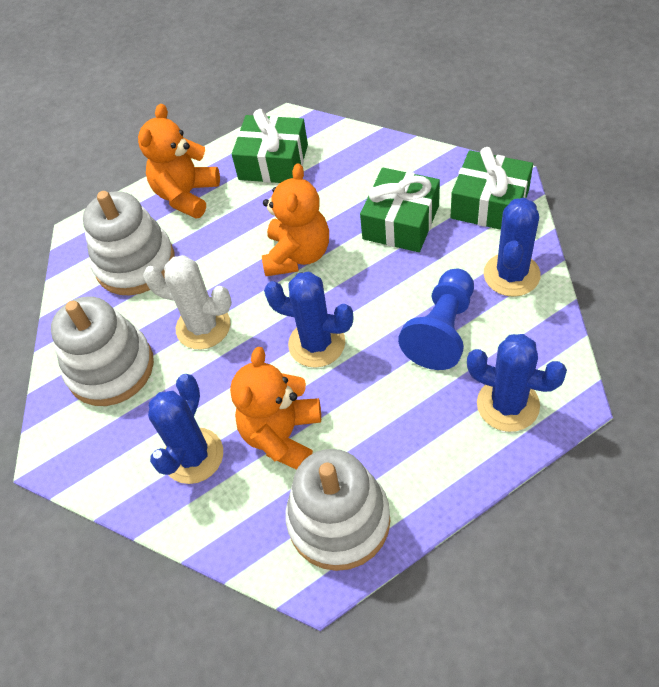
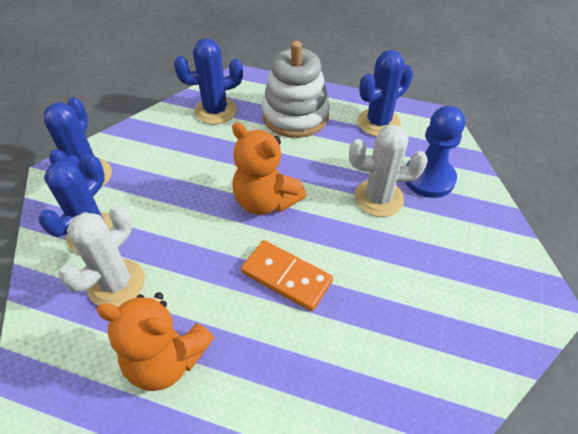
green gift: 3 -> 0
orange domino: 0 -> 1
orange teddy bear: 3 -> 2
white cactus: 1 -> 2
white stacking toy: 3 -> 1

